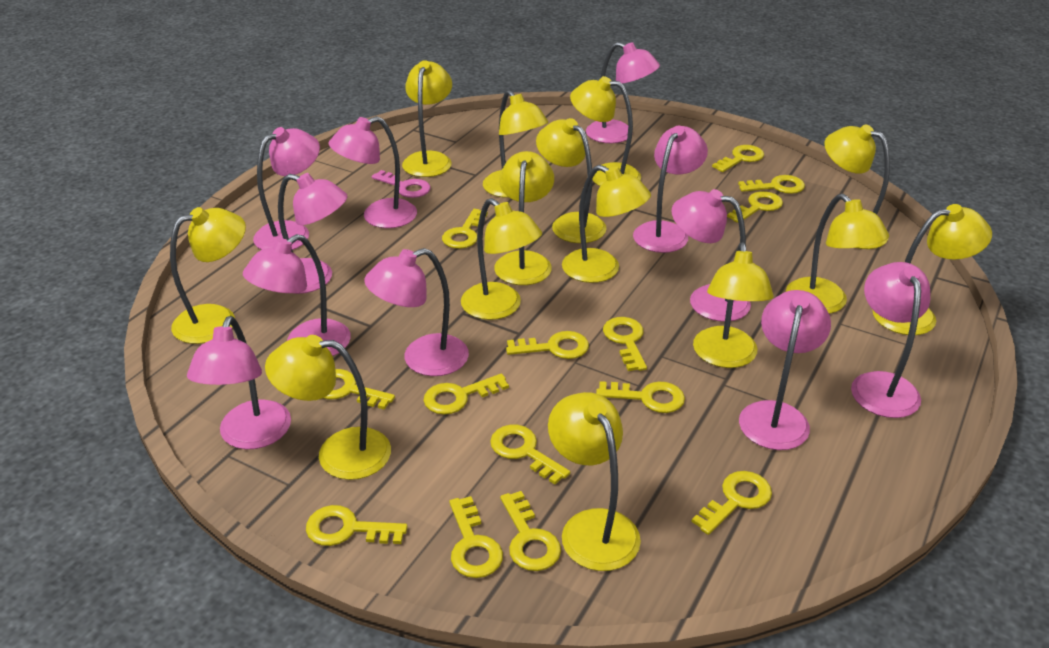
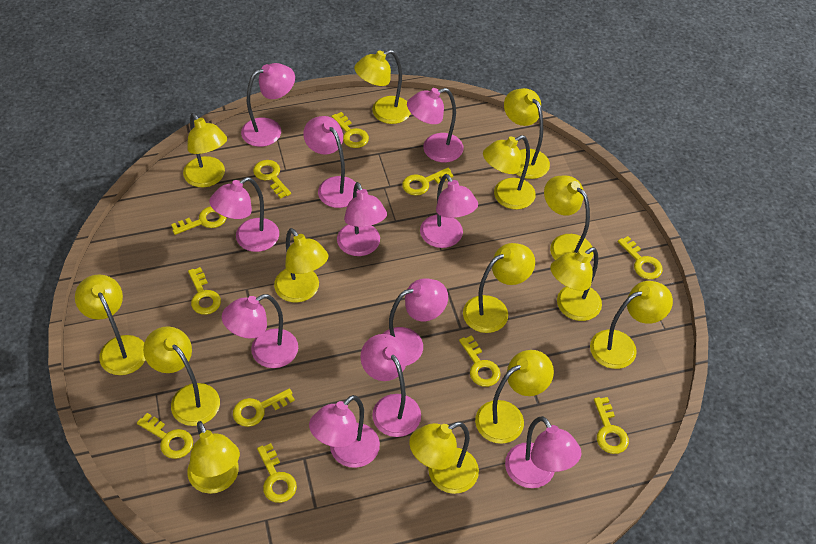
pink key: 1 -> 0
yellow key: 14 -> 11

